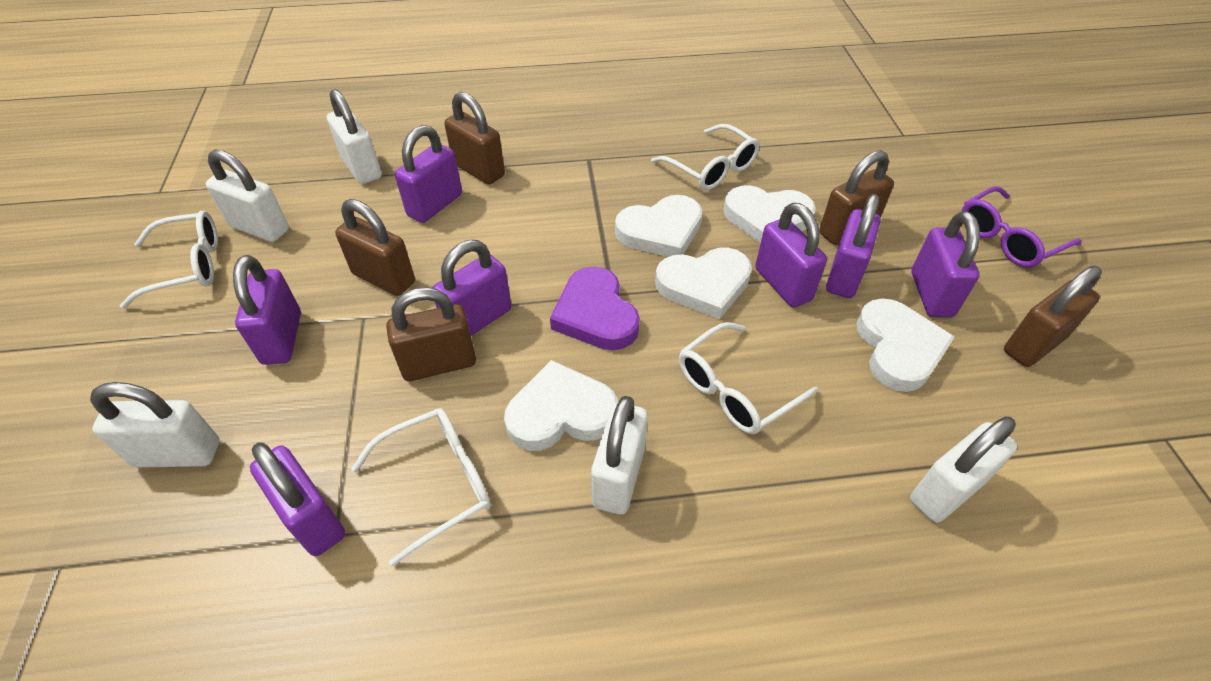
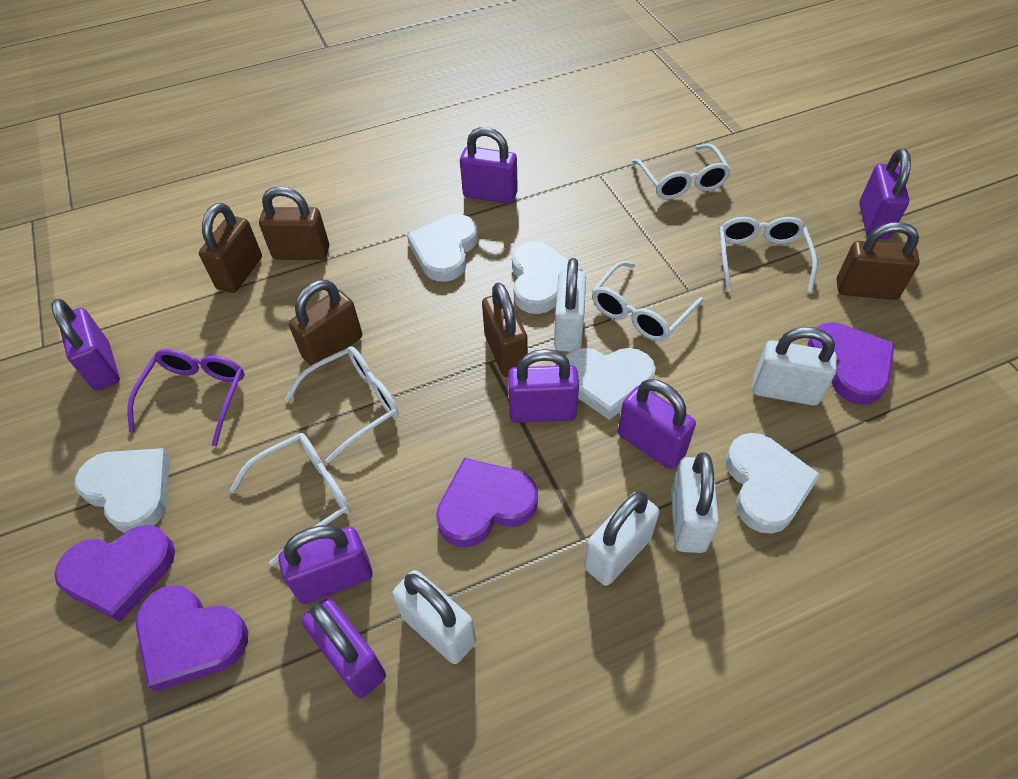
purple heart: 1 -> 4
white glasses: 4 -> 5

